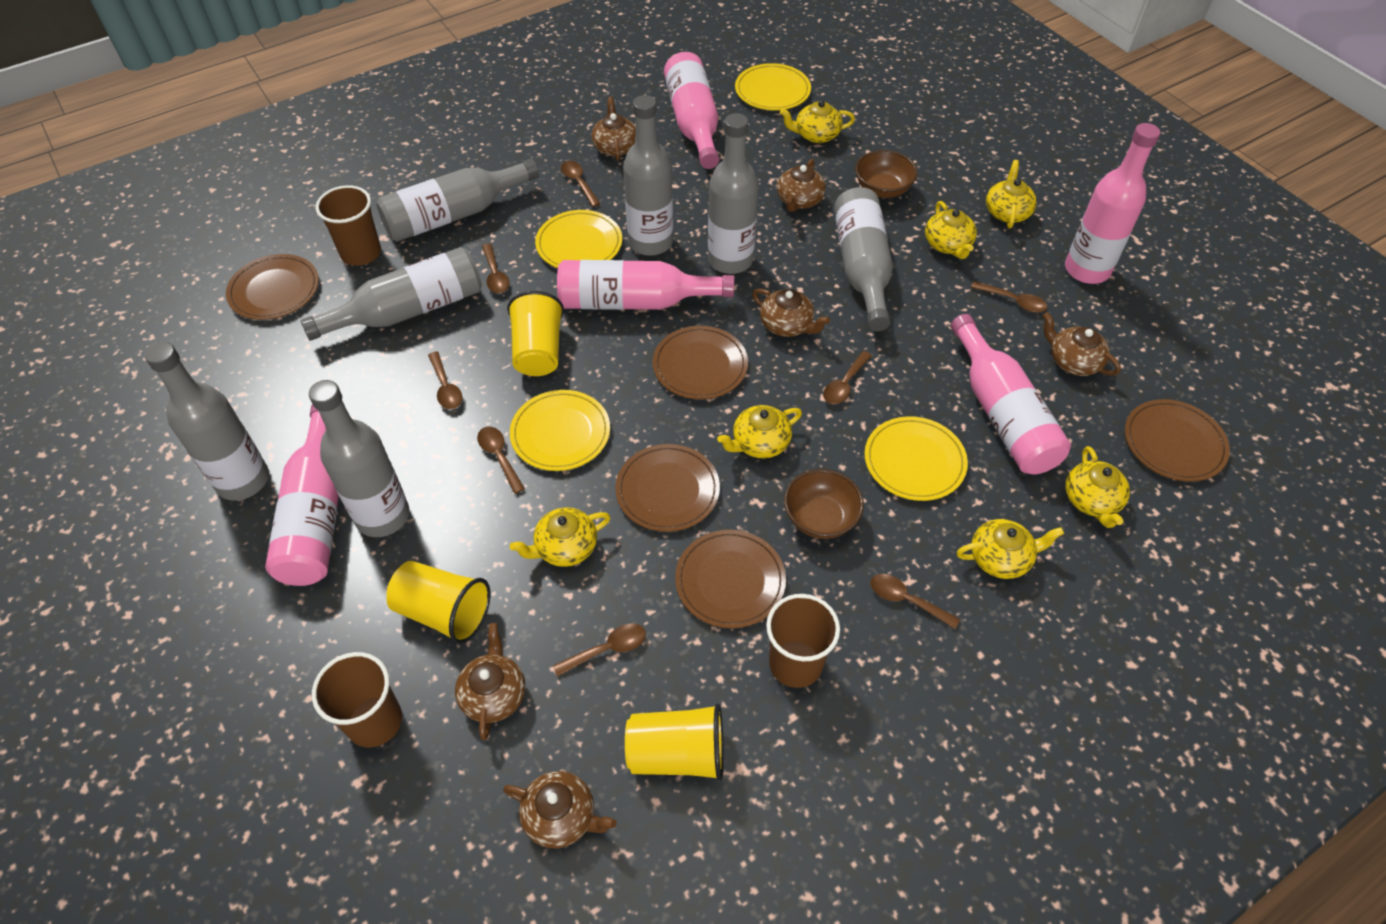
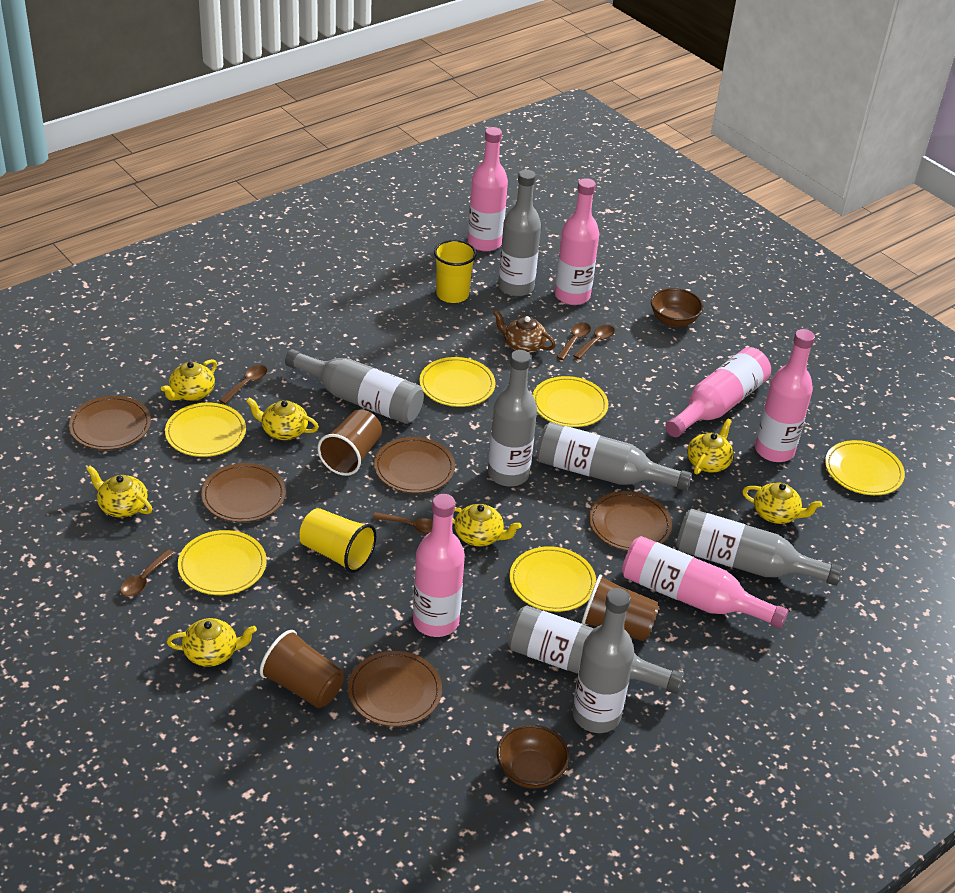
brown spoon: 8 -> 5
brown teapot: 6 -> 1
pink bottle: 5 -> 6
yellow cup: 3 -> 2
yellow plate: 4 -> 6

